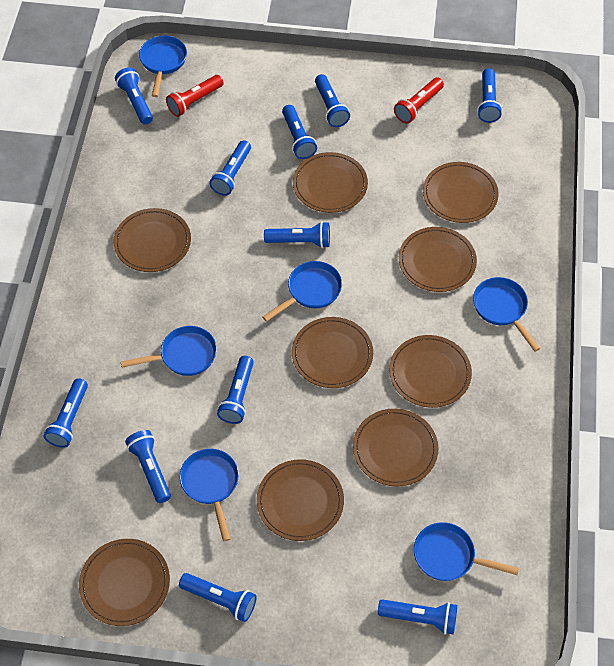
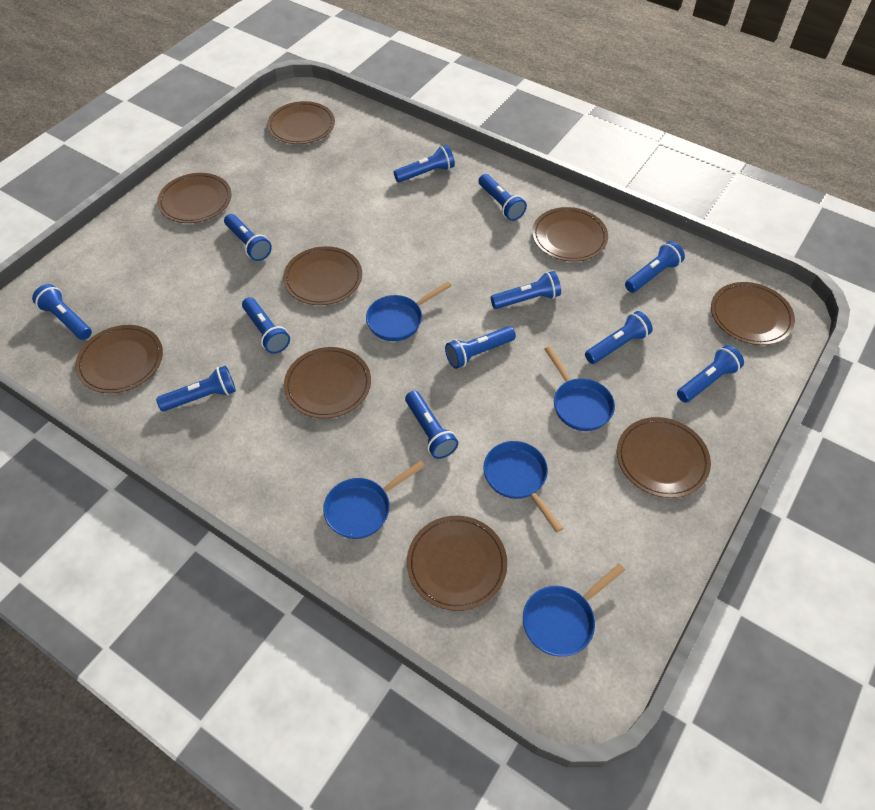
blue flashlight: 11 -> 12
blue pan: 6 -> 5
red flashlight: 2 -> 0

